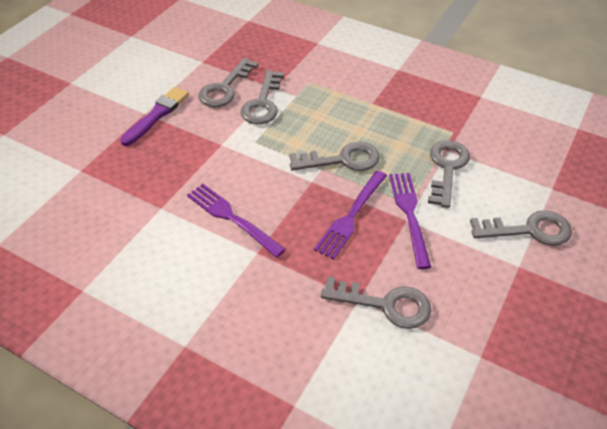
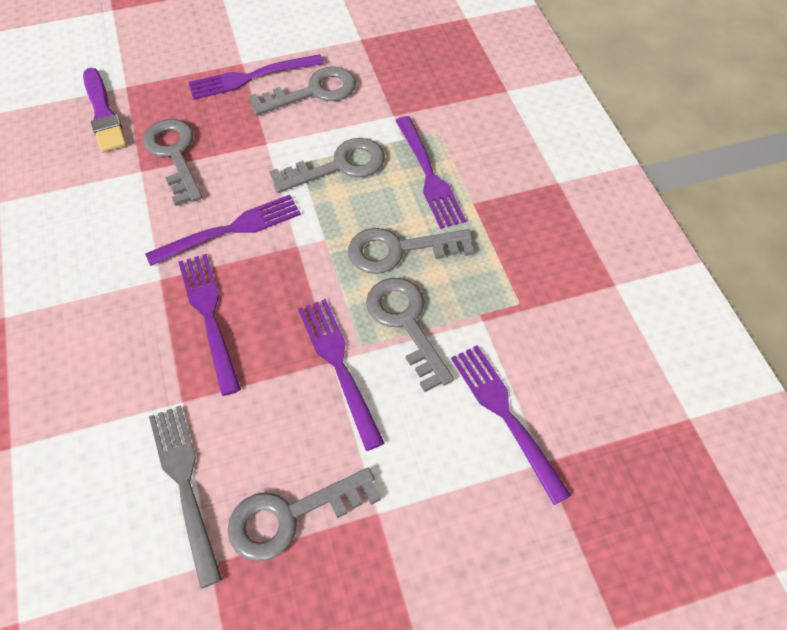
grey fork: 0 -> 1
purple fork: 3 -> 6

